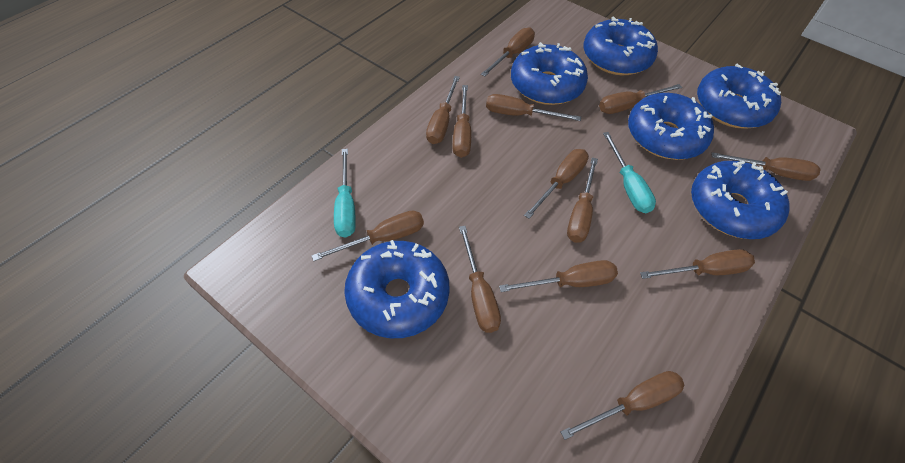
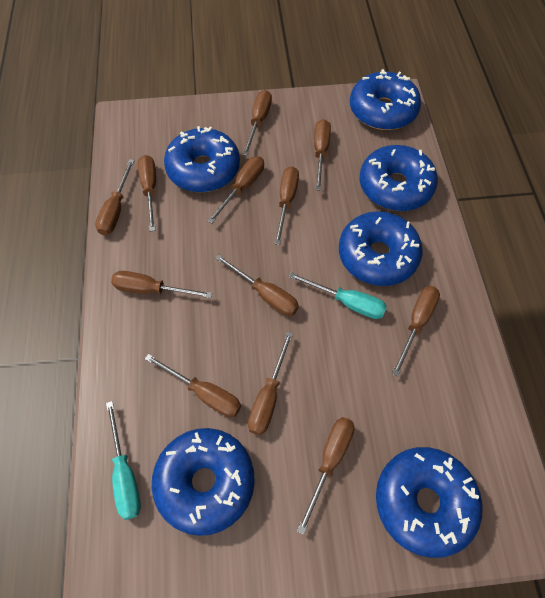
brown screwdriver: 13 -> 12

